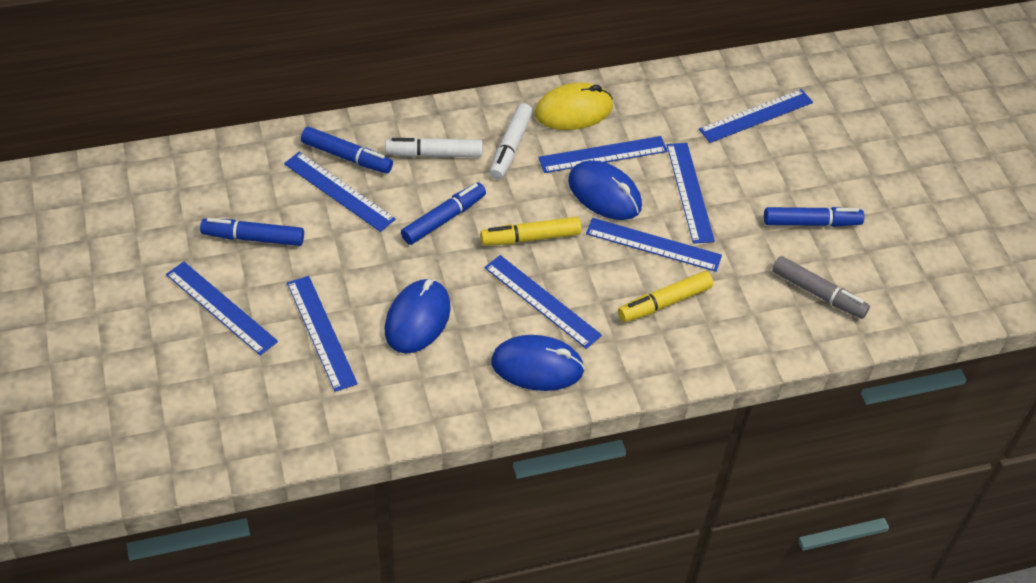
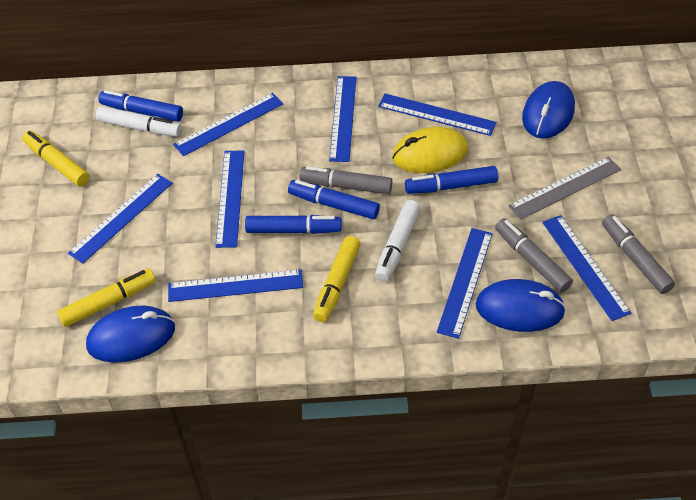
grey marker: 1 -> 3
grey ruler: 0 -> 1
yellow marker: 2 -> 3

